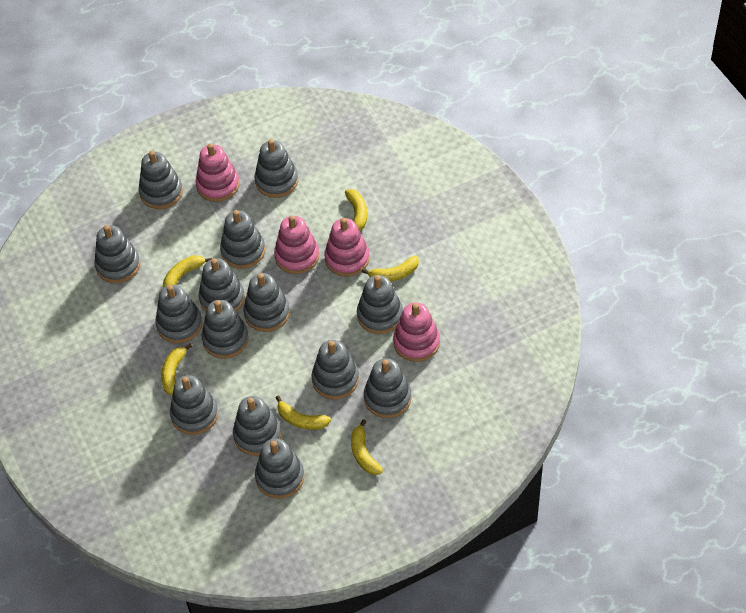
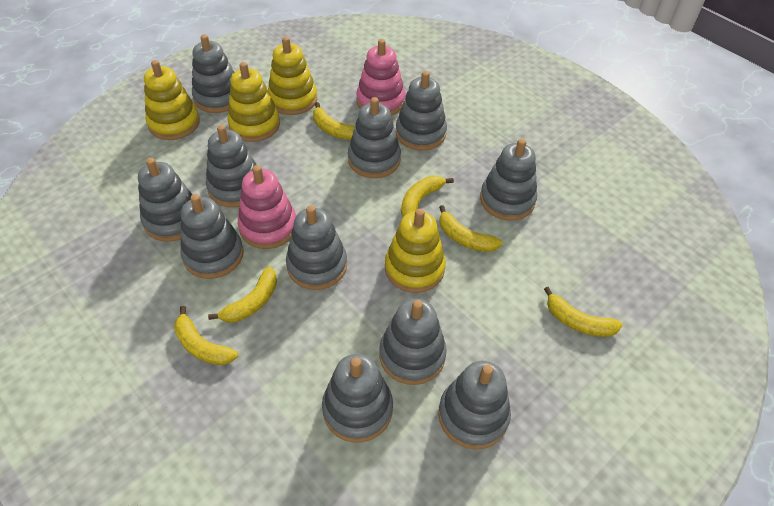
grey stacking toy: 14 -> 11
pink stacking toy: 4 -> 2
yellow stacking toy: 0 -> 4

